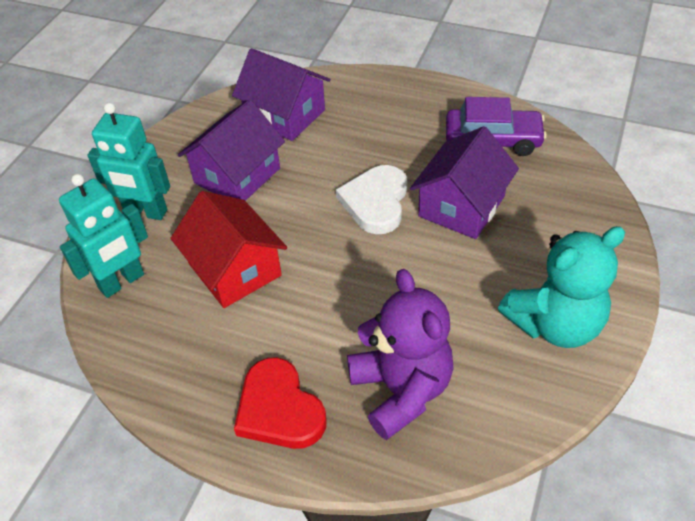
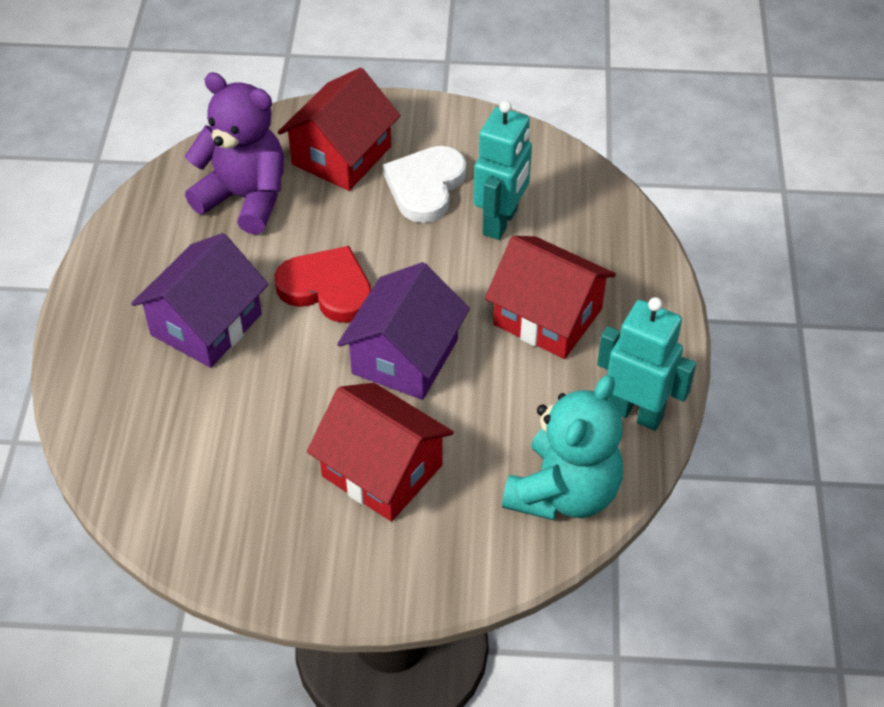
purple car: 1 -> 0
purple house: 3 -> 2
red house: 1 -> 3

